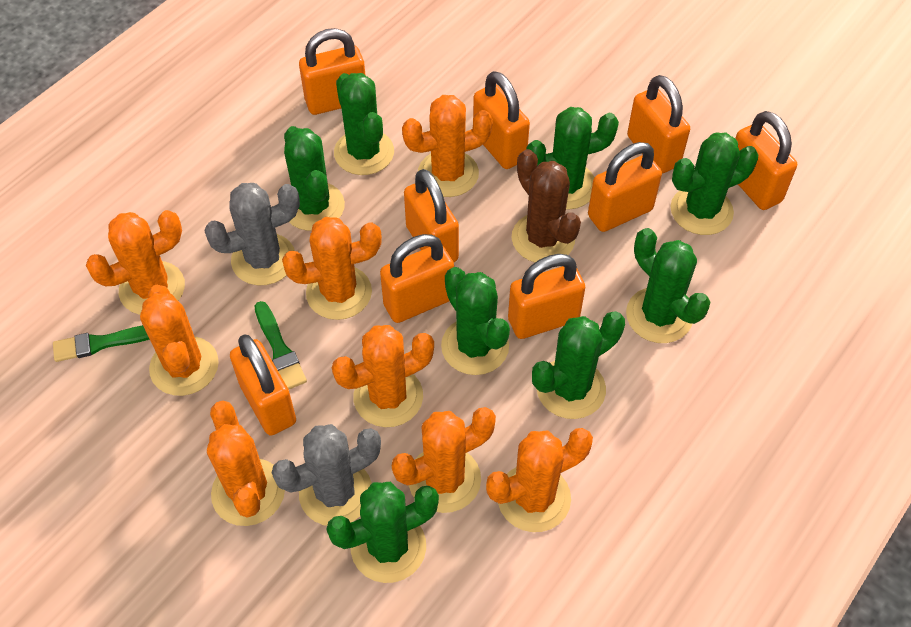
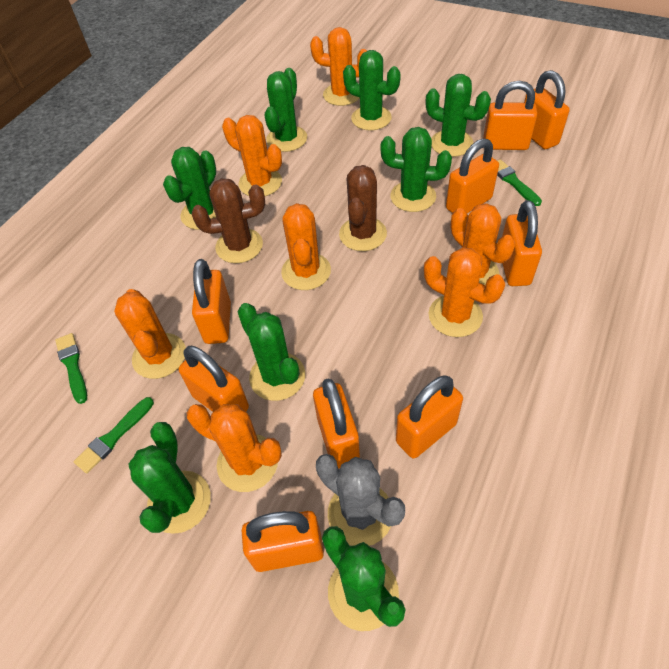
brown cactus: 1 -> 2
green brush: 2 -> 3
grey cactus: 2 -> 1
orange cactus: 8 -> 7

